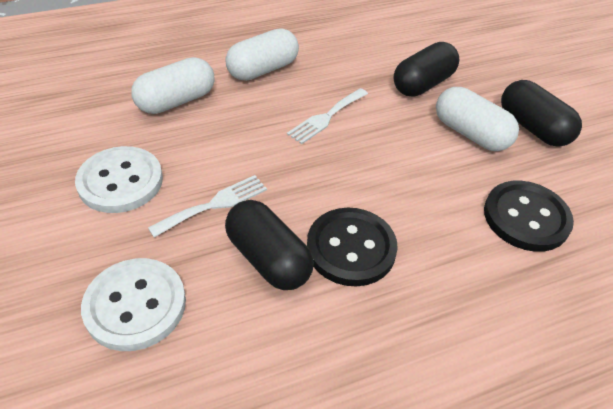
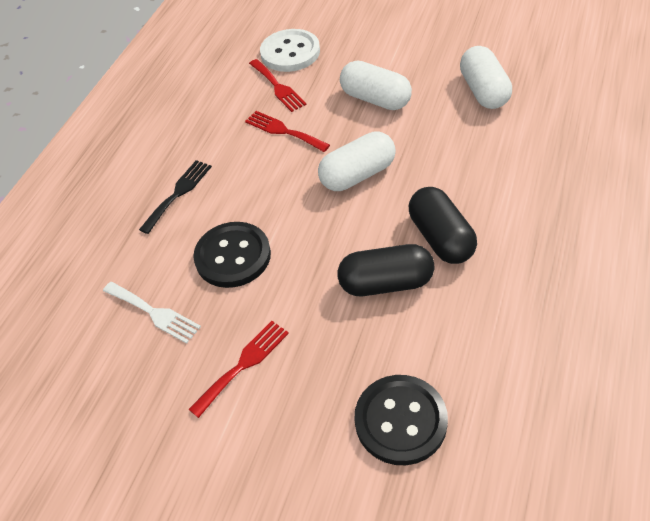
black capsule: 3 -> 2
black fork: 0 -> 1
red fork: 0 -> 3
white button: 2 -> 1
white fork: 2 -> 1

